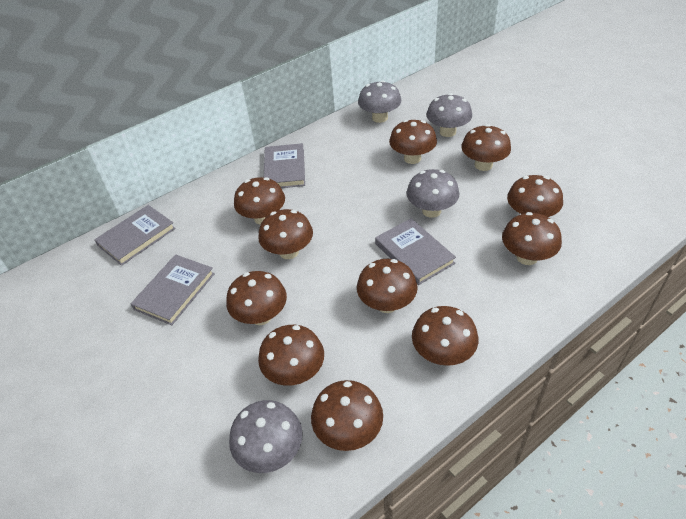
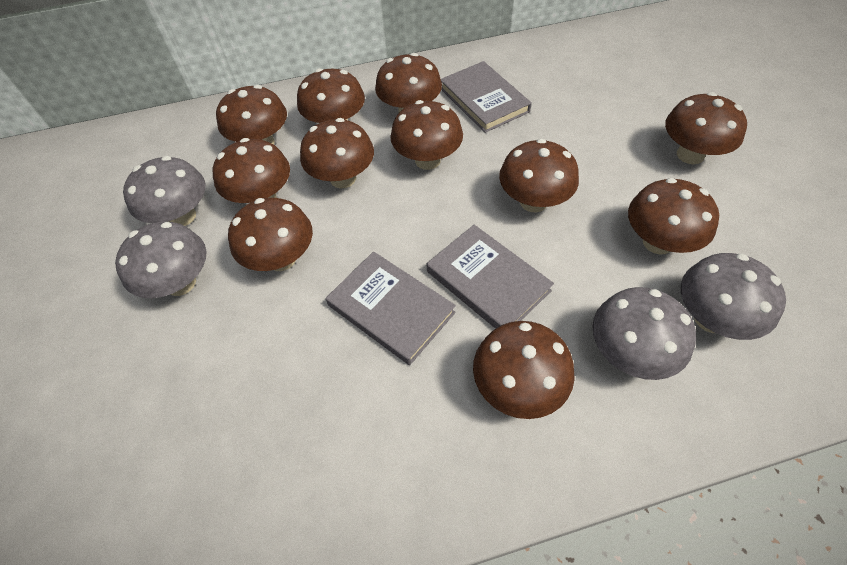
grey book: 4 -> 3

